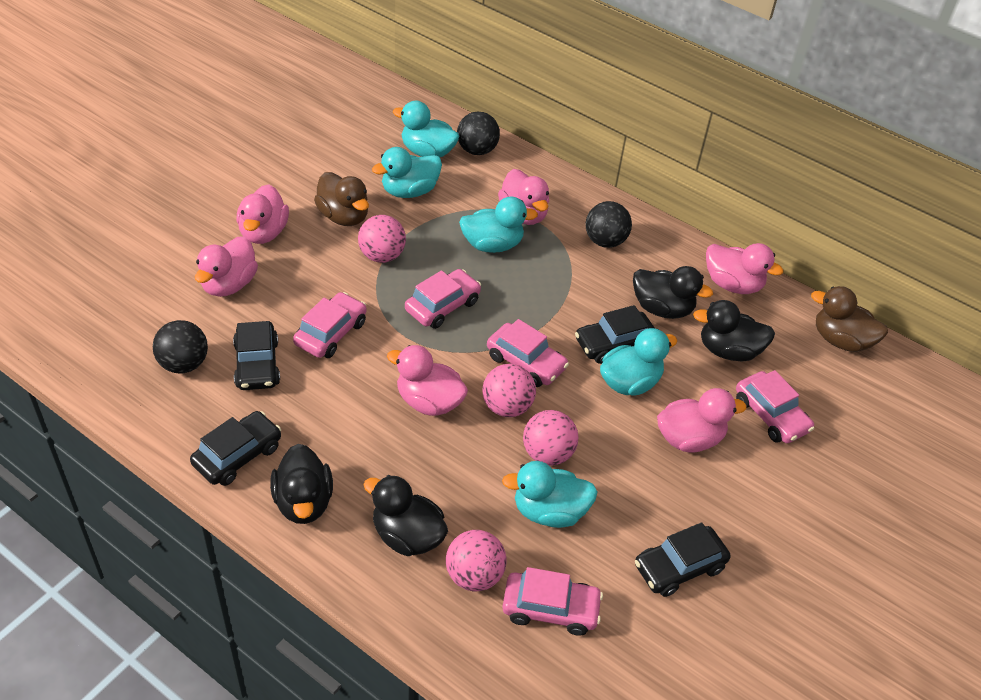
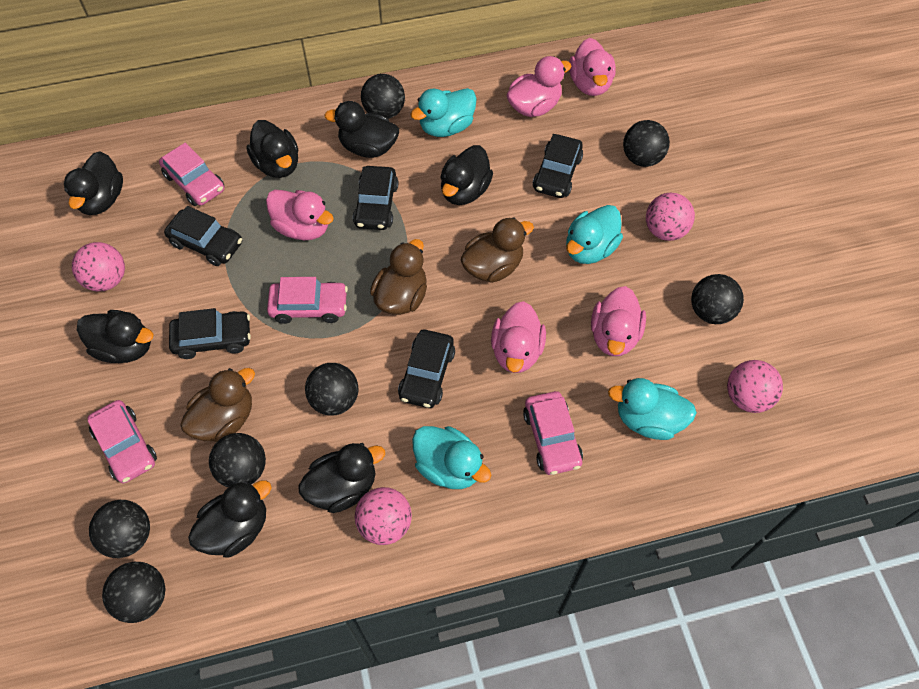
black ball: 3 -> 7
black car: 4 -> 5
black duck: 4 -> 7
brown duck: 2 -> 3
pink car: 5 -> 4
pink duck: 6 -> 5
turquoise duck: 5 -> 4

